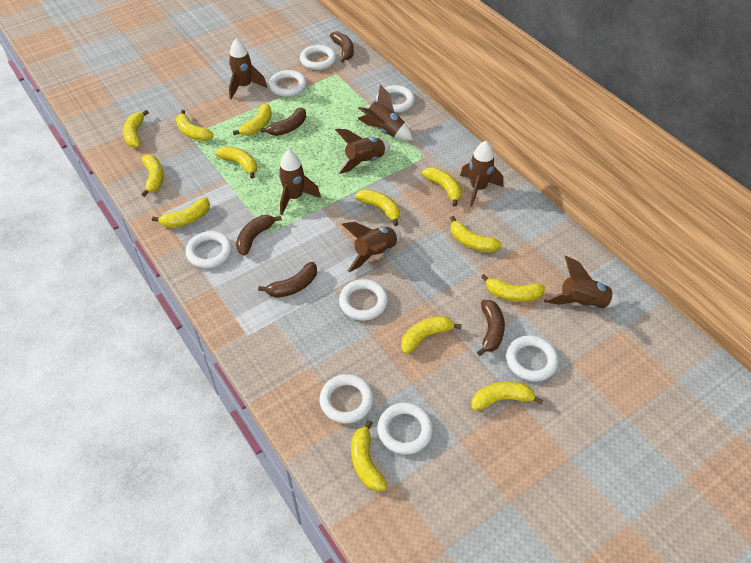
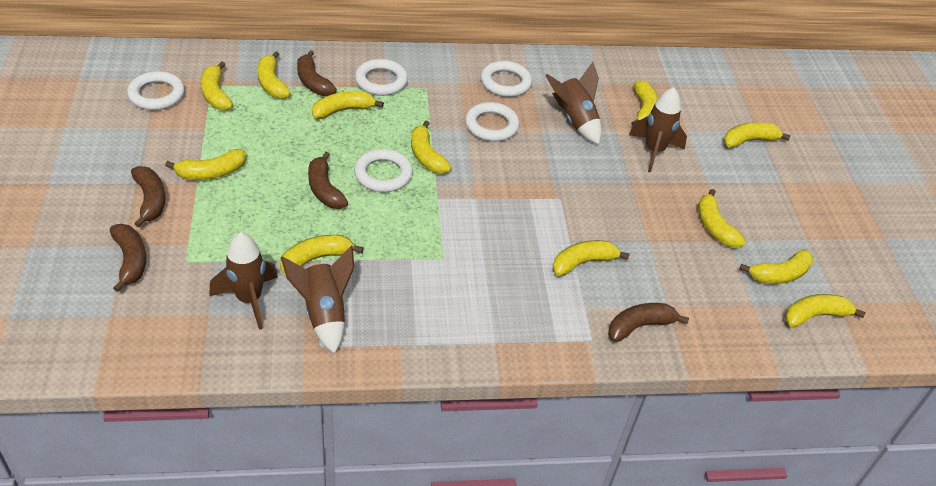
brown rocket: 7 -> 4
white ring: 8 -> 5
yellow banana: 13 -> 12

